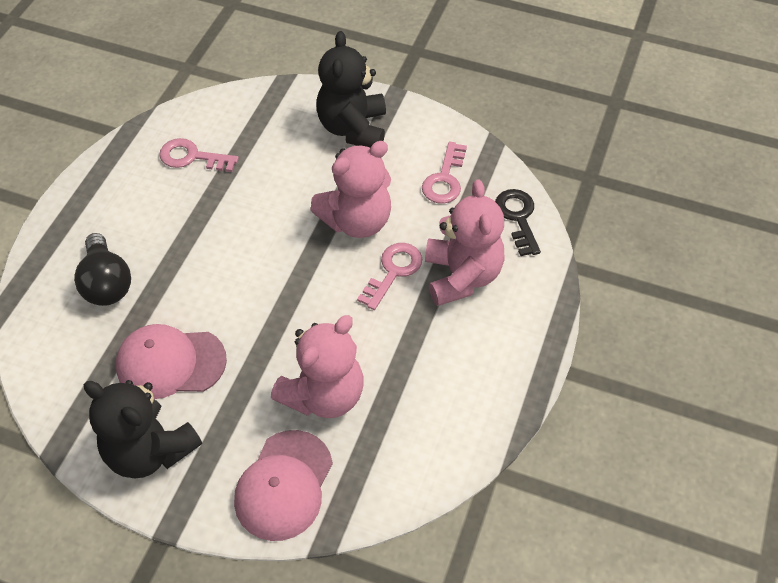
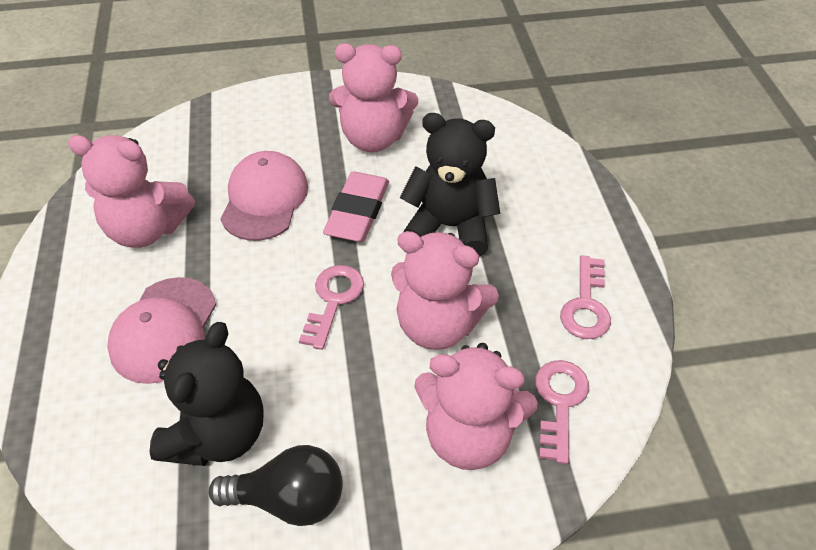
black key: 1 -> 0
pink eraser: 0 -> 1
pink teddy bear: 3 -> 4

